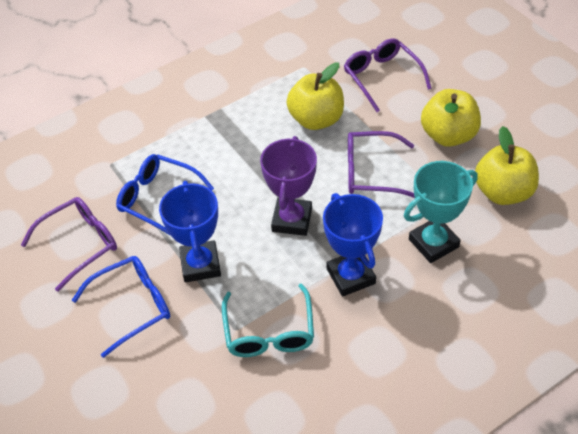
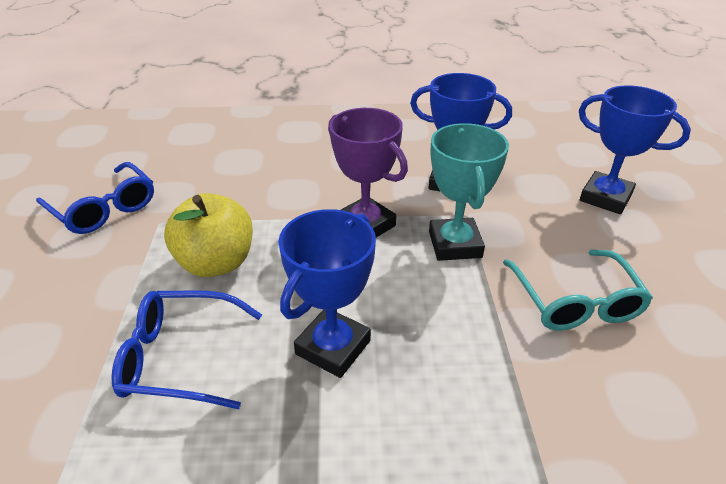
blue trophy: 2 -> 3
purple glasses: 3 -> 0
yellow apple: 3 -> 1

